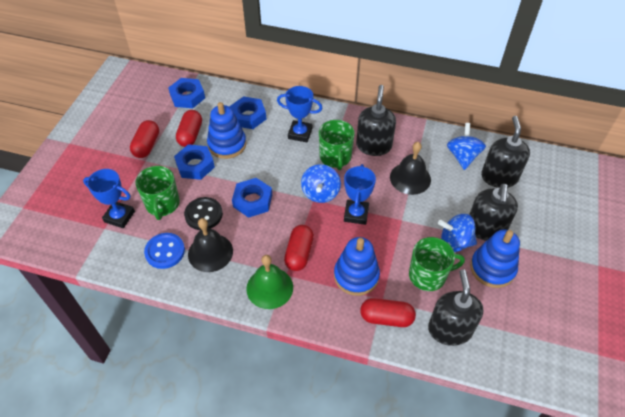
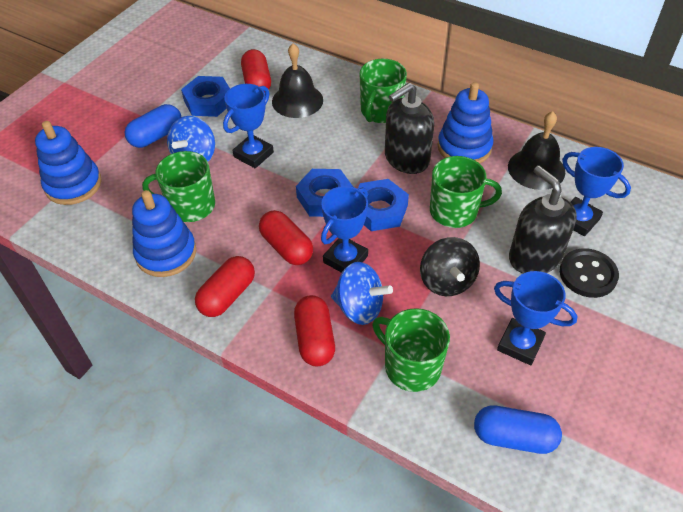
black soap dispenser: 4 -> 2
black spinning top: 0 -> 1
blue button: 1 -> 0
blue capsule: 0 -> 2
blue nut: 4 -> 3
blue spinning top: 3 -> 2
blue trophy: 3 -> 4
green bell: 1 -> 0
green mug: 3 -> 4

